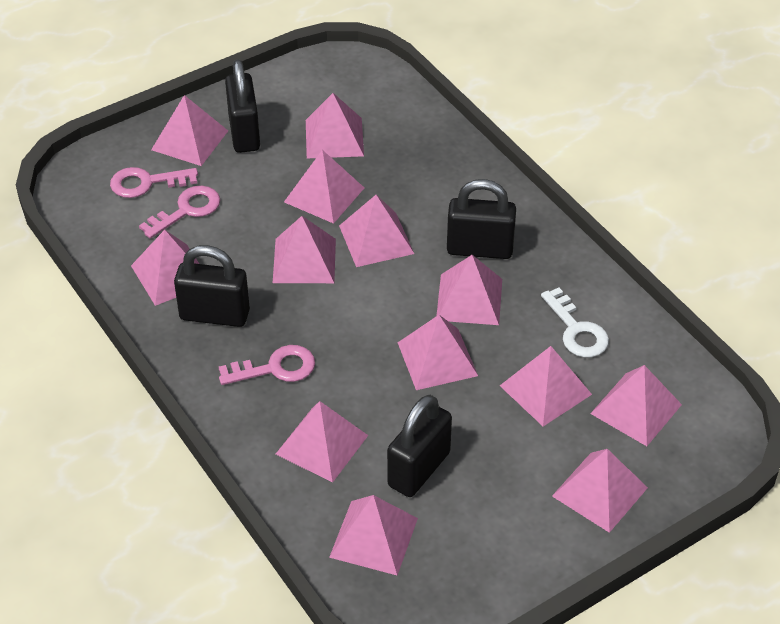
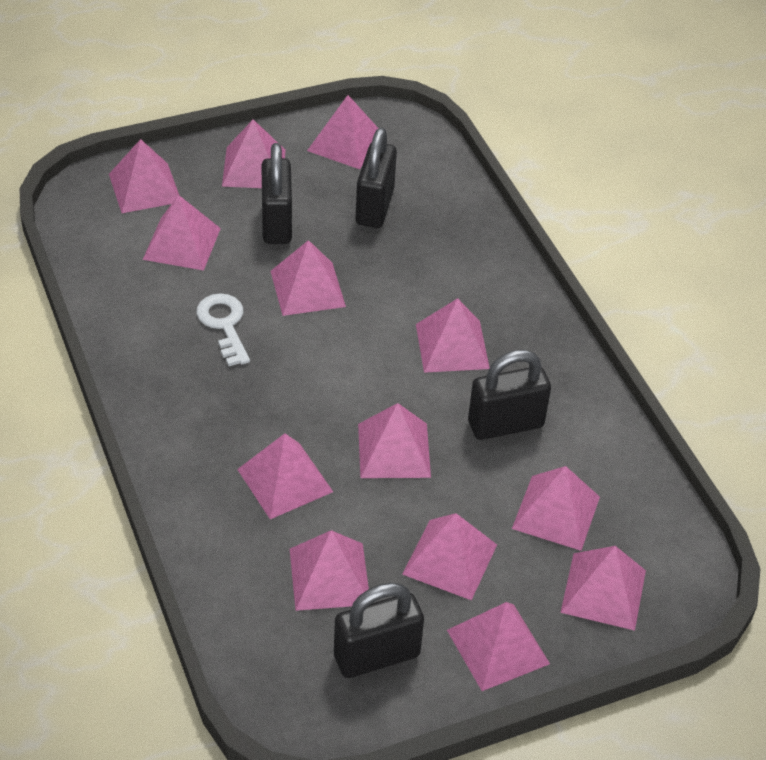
pink key: 3 -> 0

